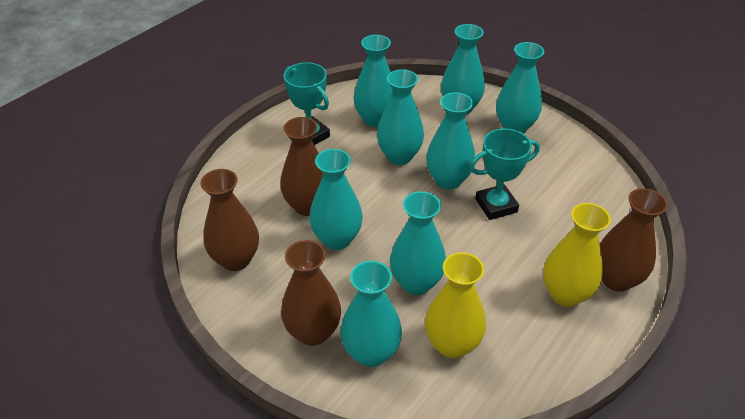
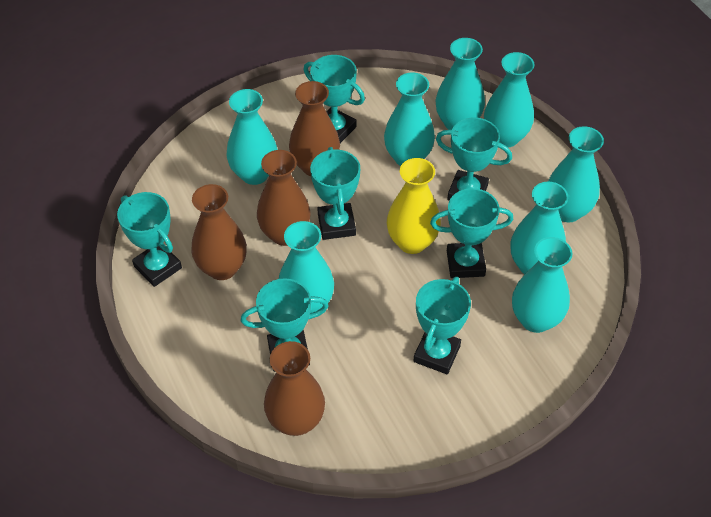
turquoise trophy: 2 -> 7
yellow vase: 2 -> 1

